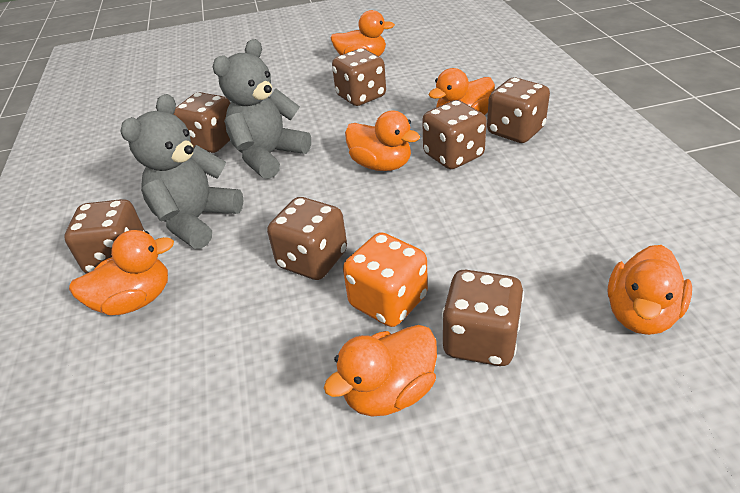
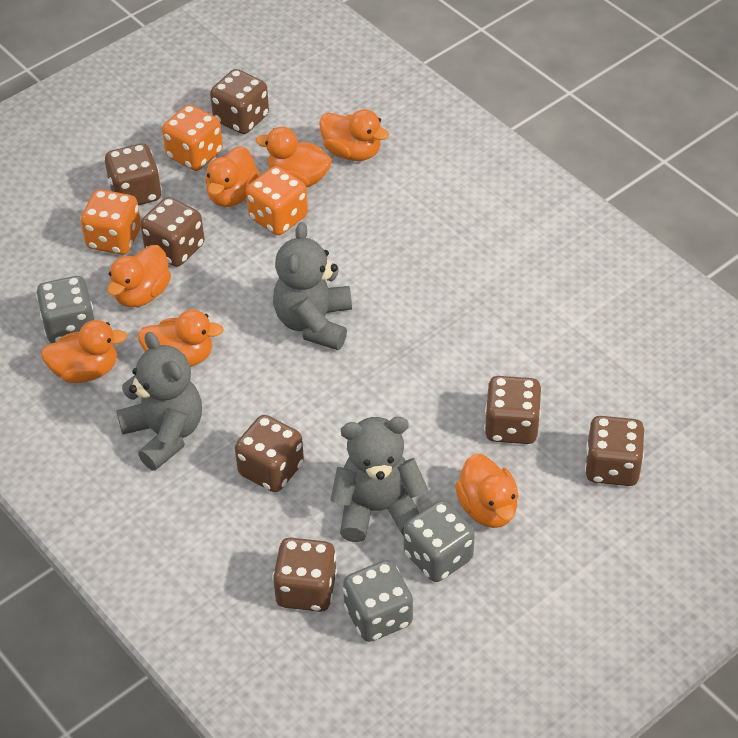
grey dice: 0 -> 3
grey teddy bear: 2 -> 3
orange dice: 1 -> 3
orange duck: 6 -> 7

